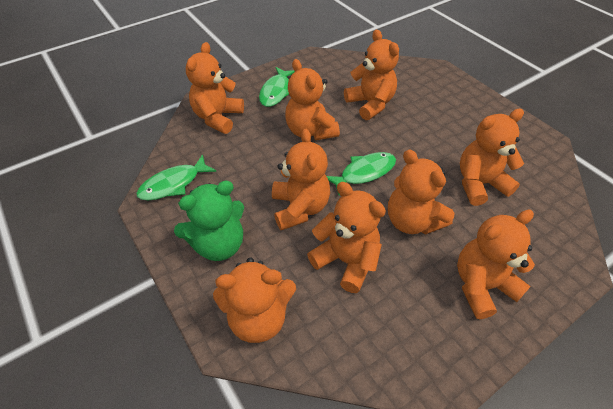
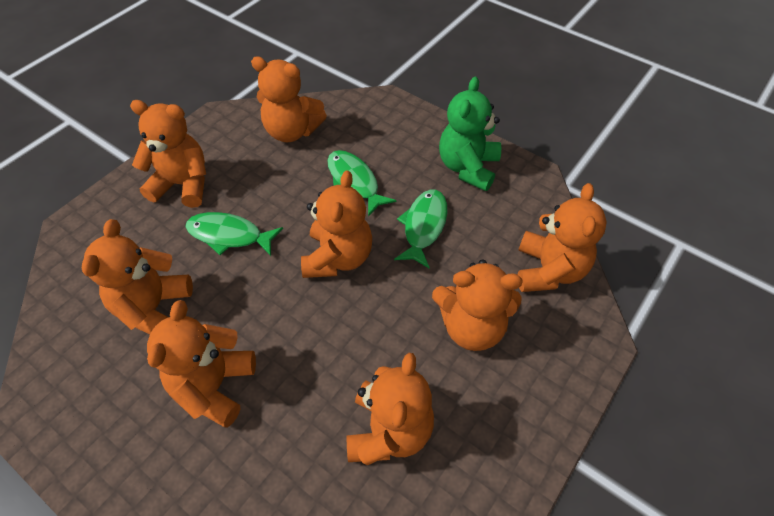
orange teddy bear: 9 -> 8

